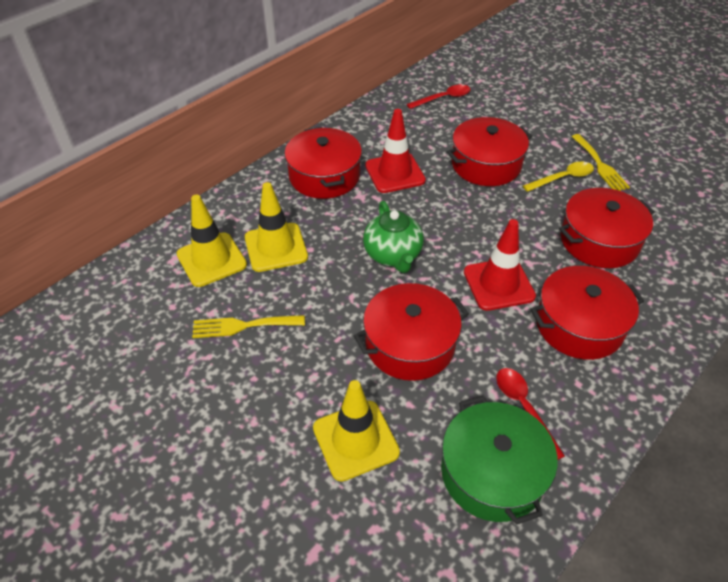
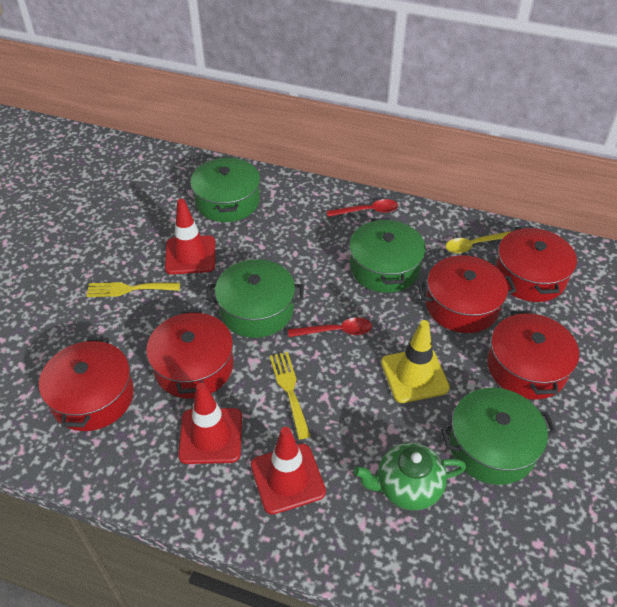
green pot: 1 -> 4
red traffic cone: 2 -> 3
yellow traffic cone: 3 -> 1

